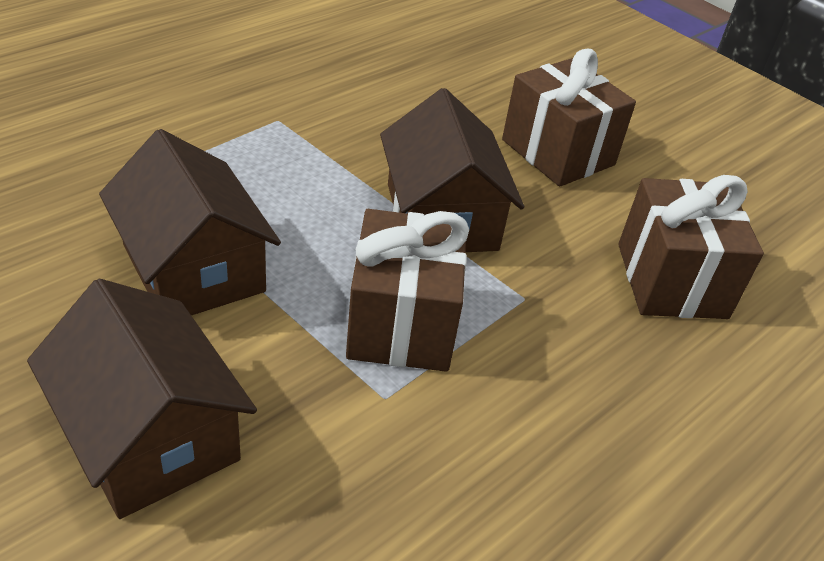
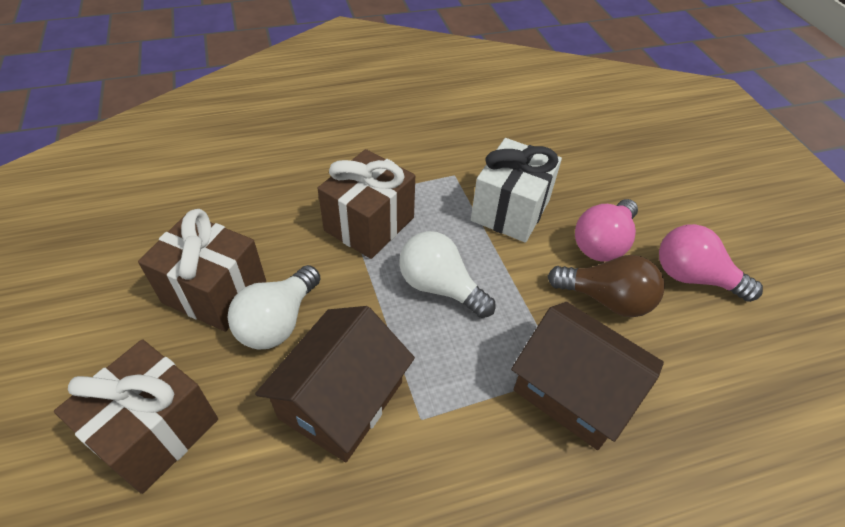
brown house: 3 -> 2
brown light bulb: 0 -> 1
pink light bulb: 0 -> 2
white gift: 0 -> 1
white light bulb: 0 -> 2

